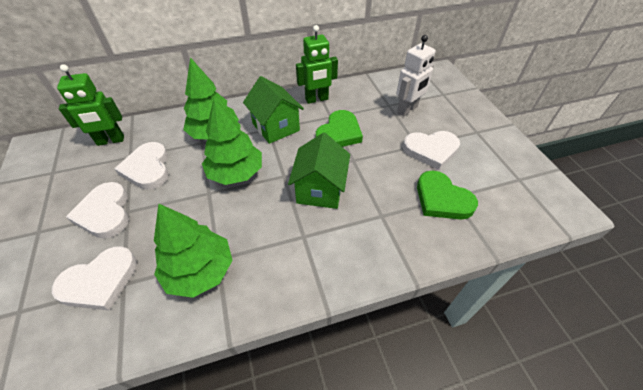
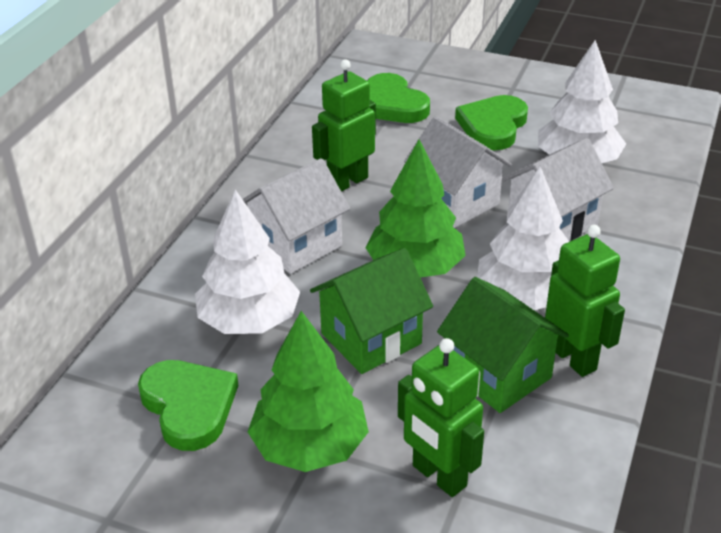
green heart: 2 -> 3
green robot: 2 -> 3
green tree: 3 -> 2
white heart: 4 -> 0
white house: 0 -> 3
white robot: 1 -> 0
white tree: 0 -> 3

